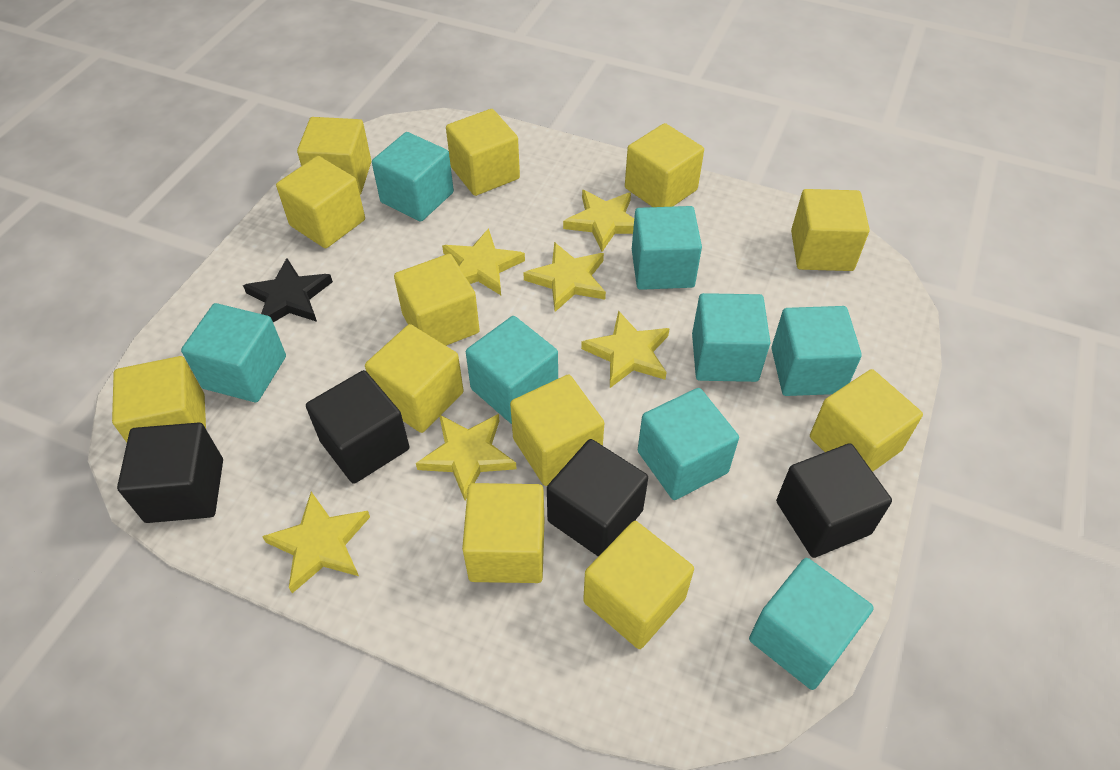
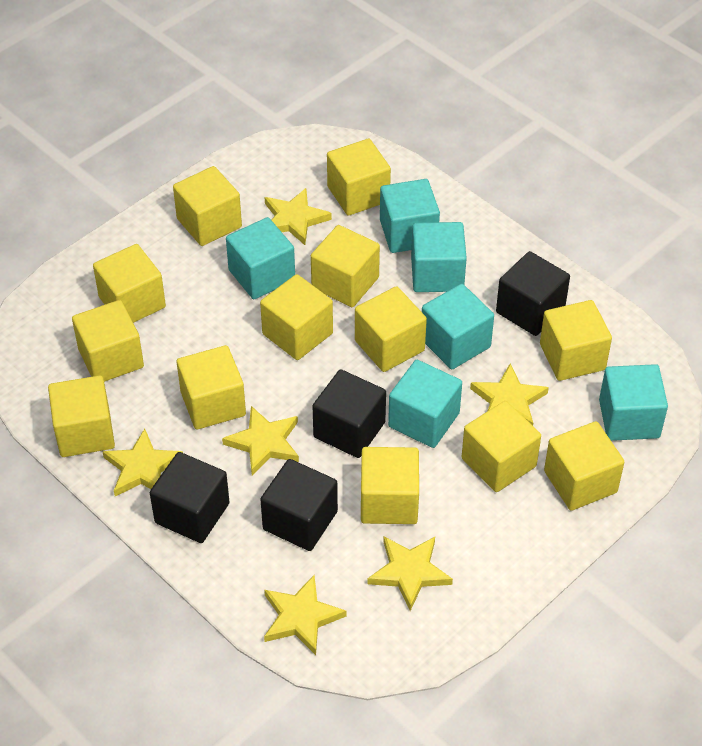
black star: 1 -> 0
turquoise cube: 8 -> 6
yellow cube: 12 -> 13

